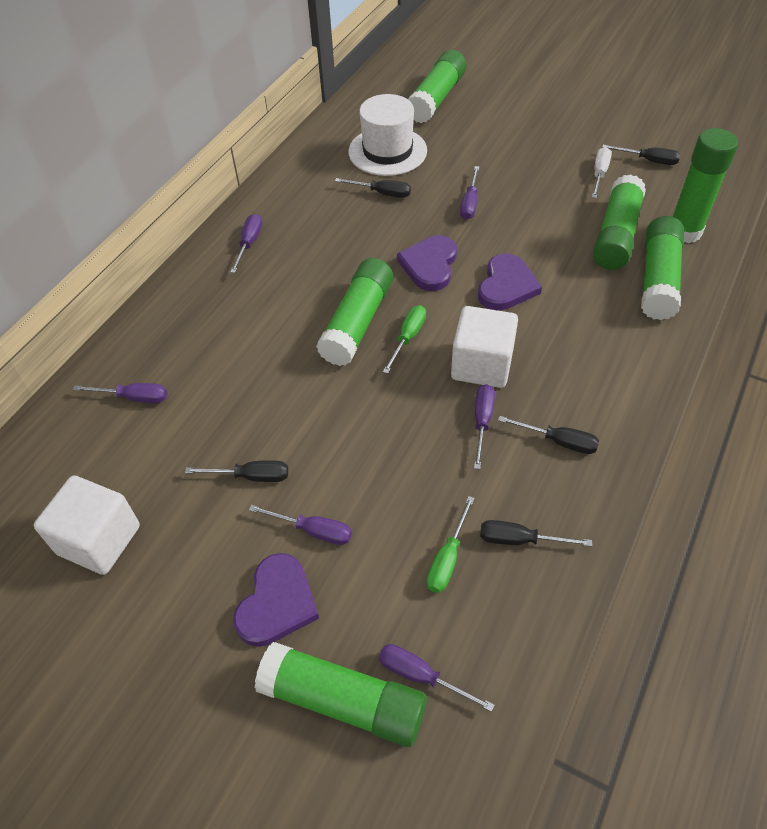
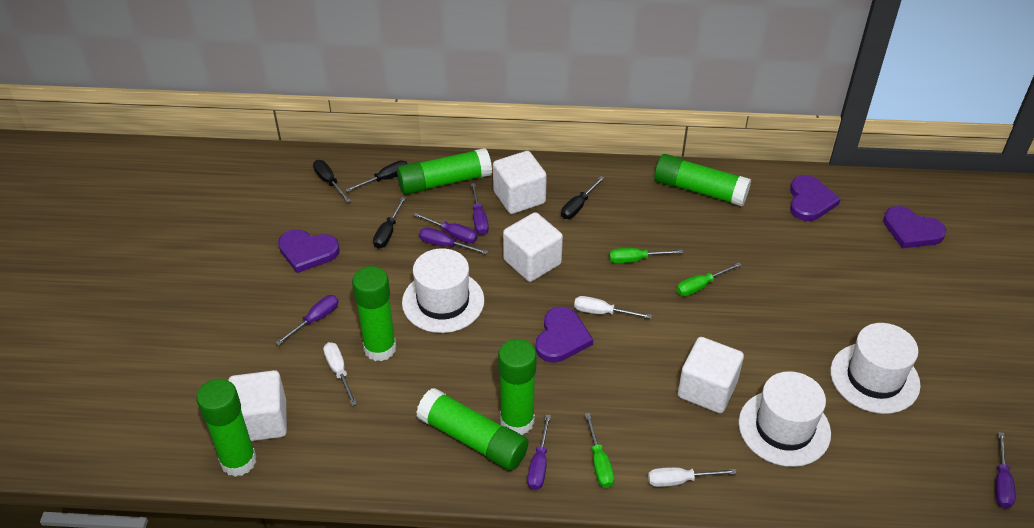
black screwdriver: 5 -> 4
green screwdriver: 2 -> 3
purple heart: 3 -> 4
white cube: 2 -> 4
white hat: 1 -> 3
white screwdriver: 1 -> 3

